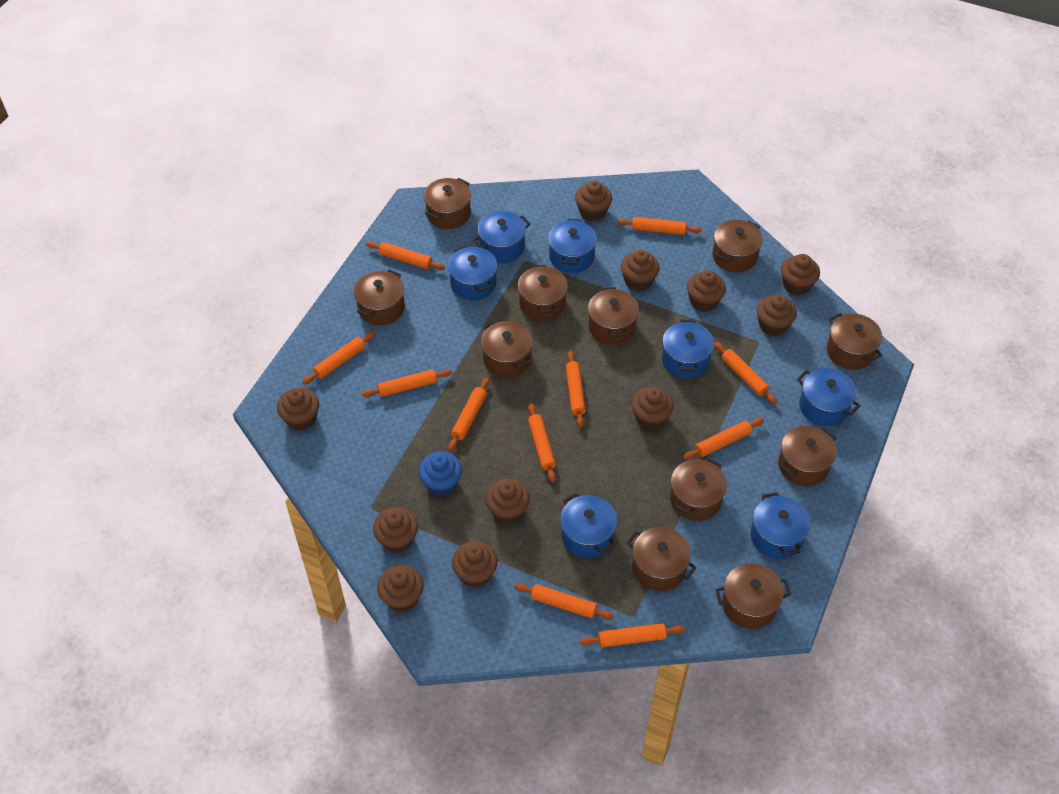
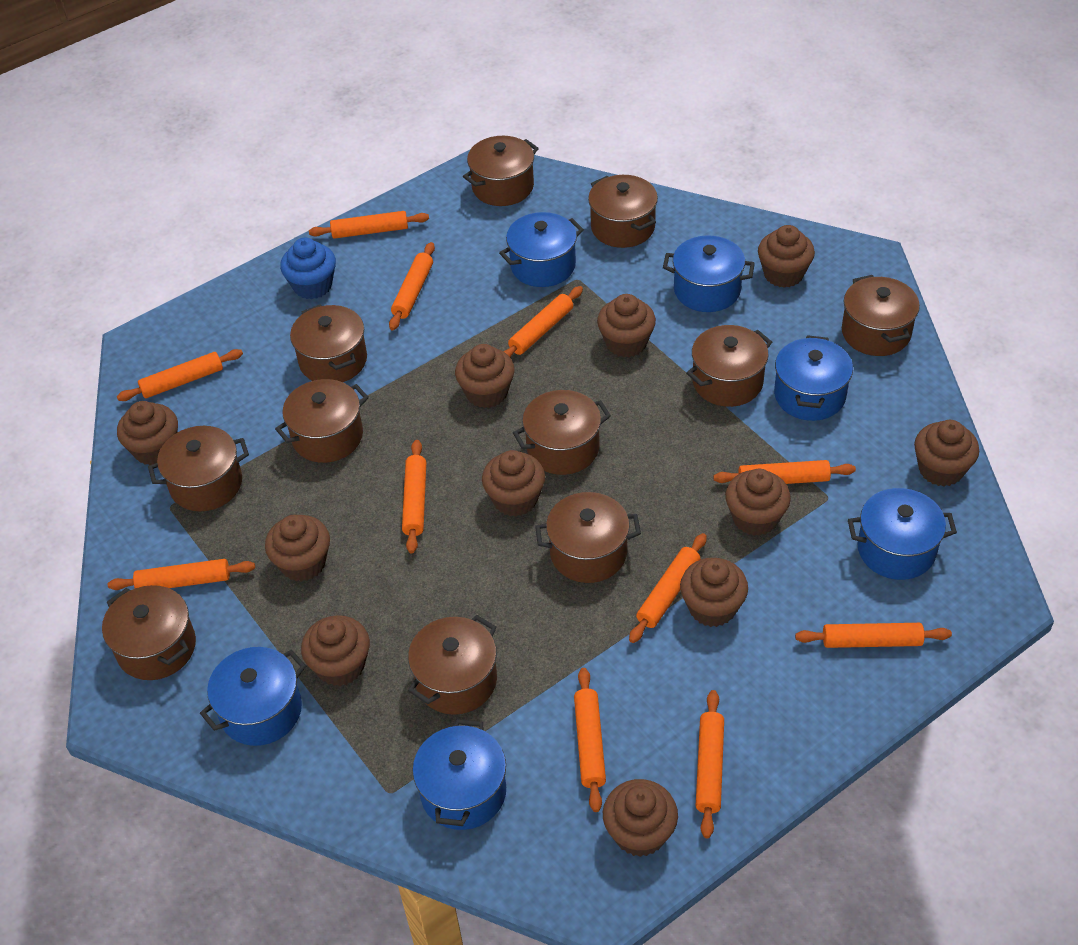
blue pot: 7 -> 6

